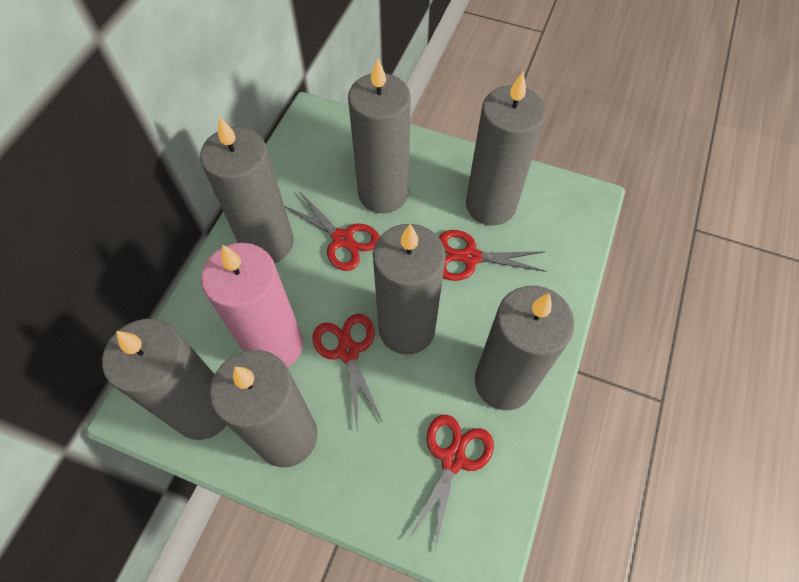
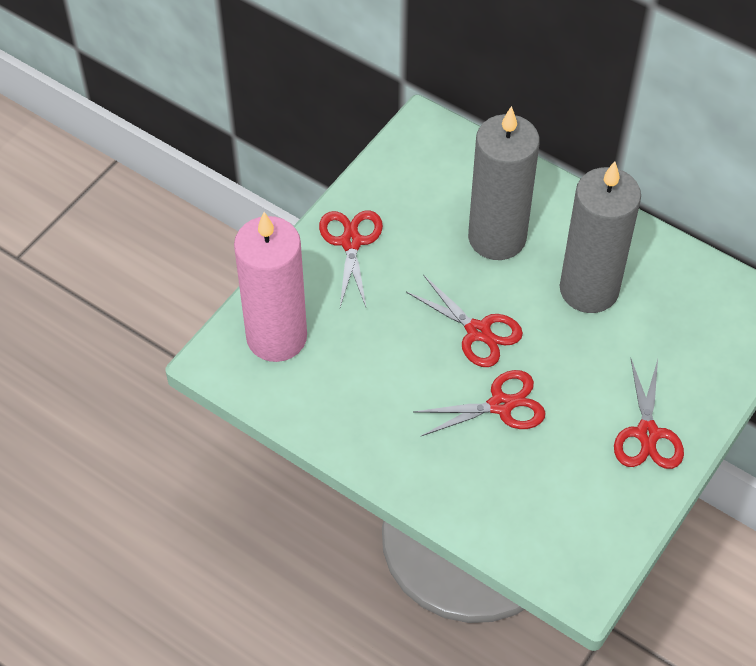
grey candle: 7 -> 2

